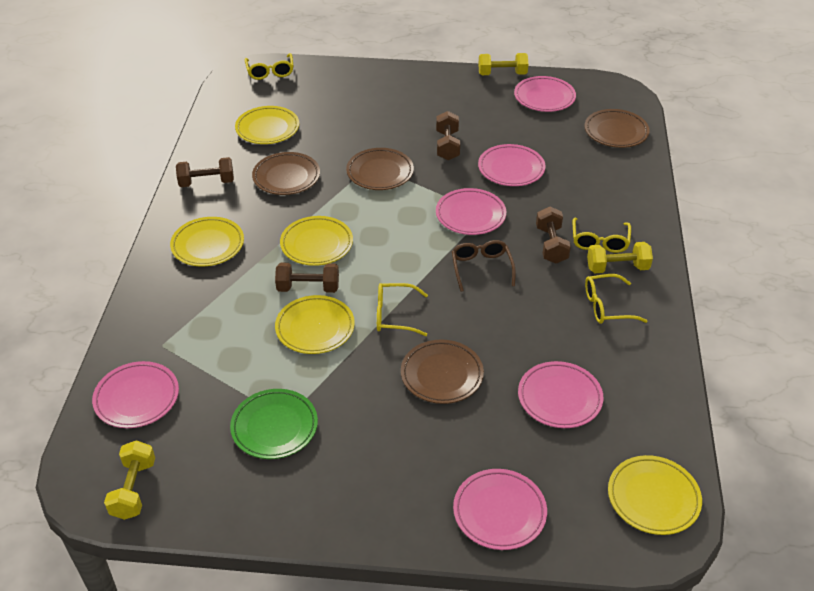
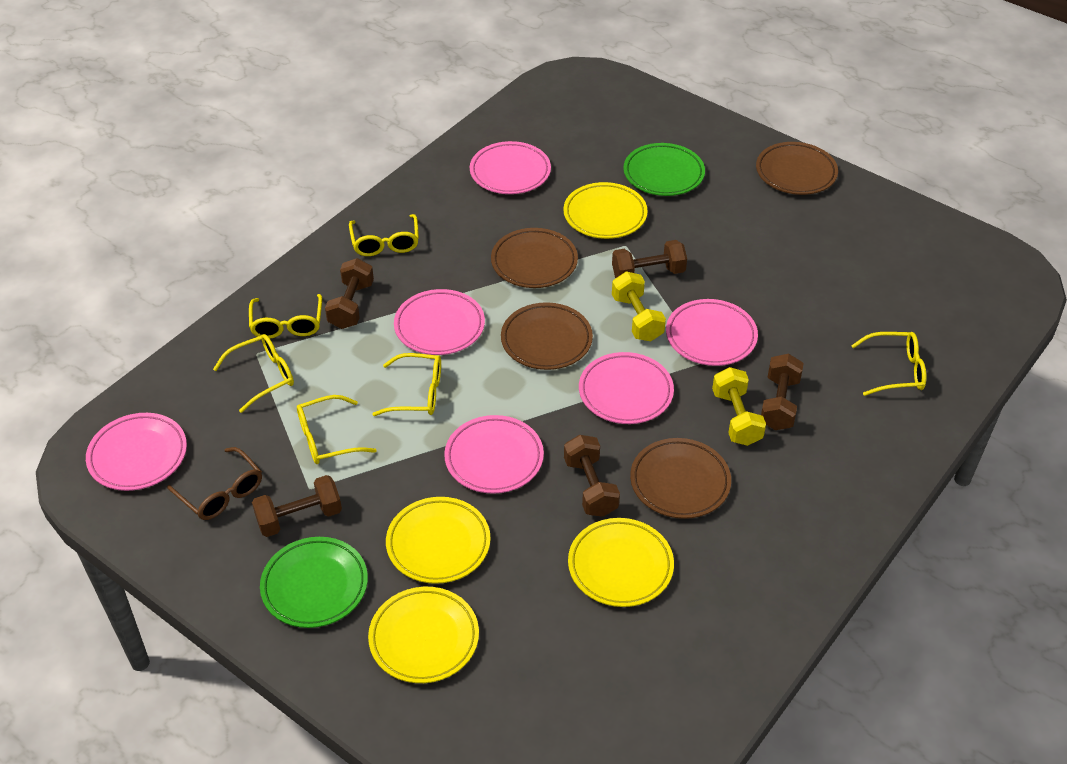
brown dumbbell: 4 -> 5
green plate: 1 -> 2
yellow dumbbell: 3 -> 2
yellow glasses: 4 -> 6
yellow plate: 5 -> 4

